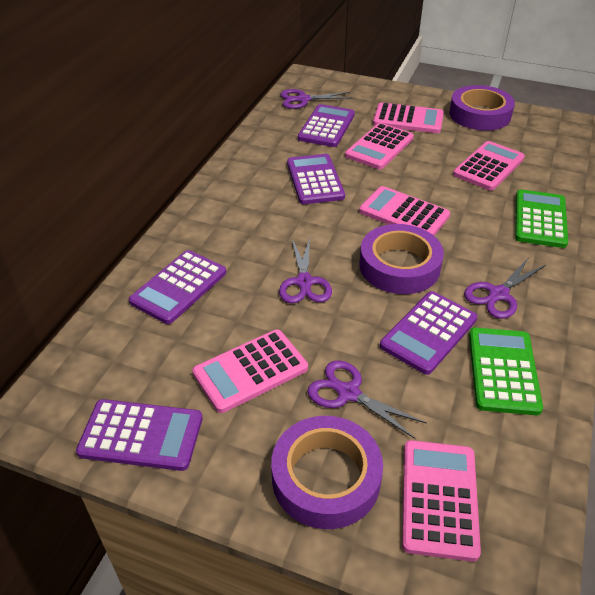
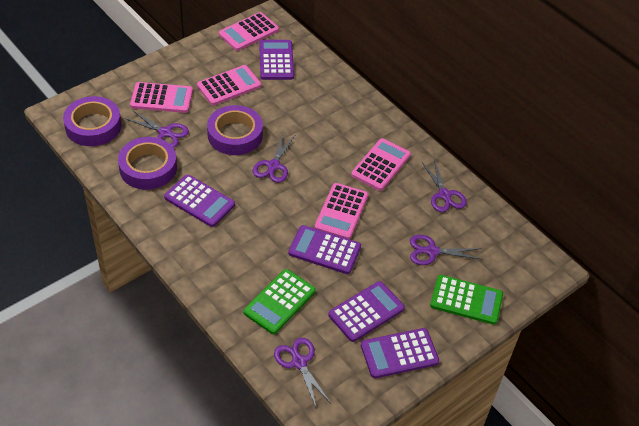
pink calculator: 6 -> 5
purple scissors: 4 -> 5

